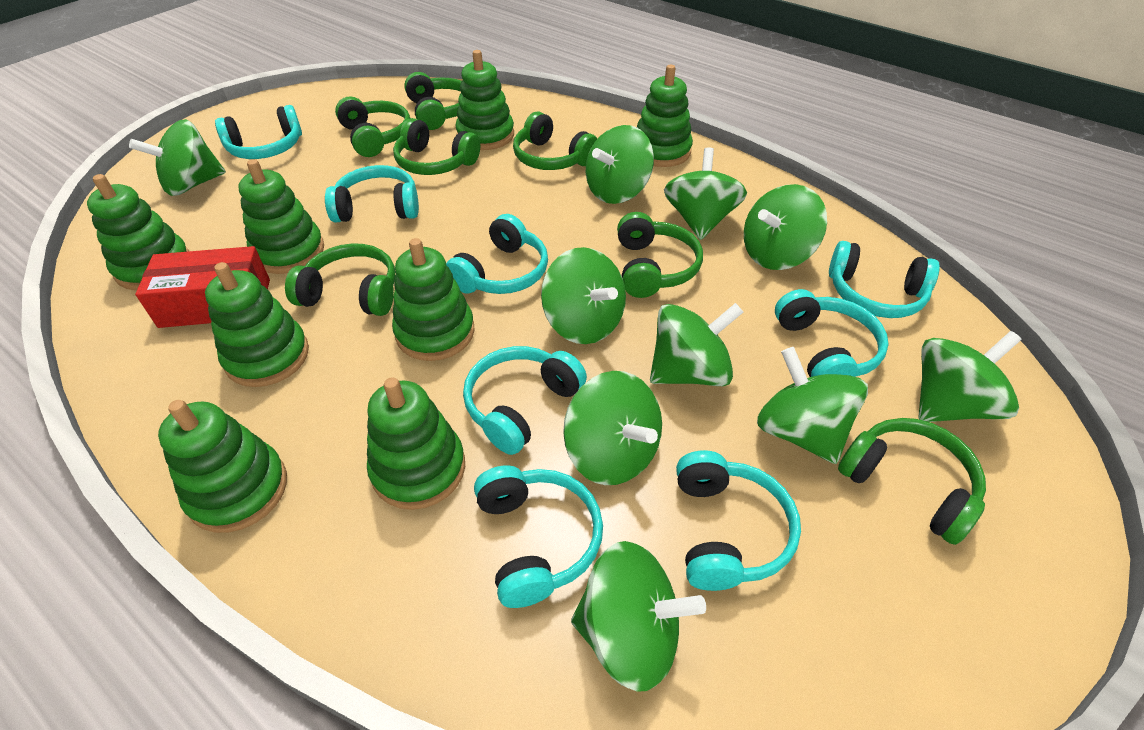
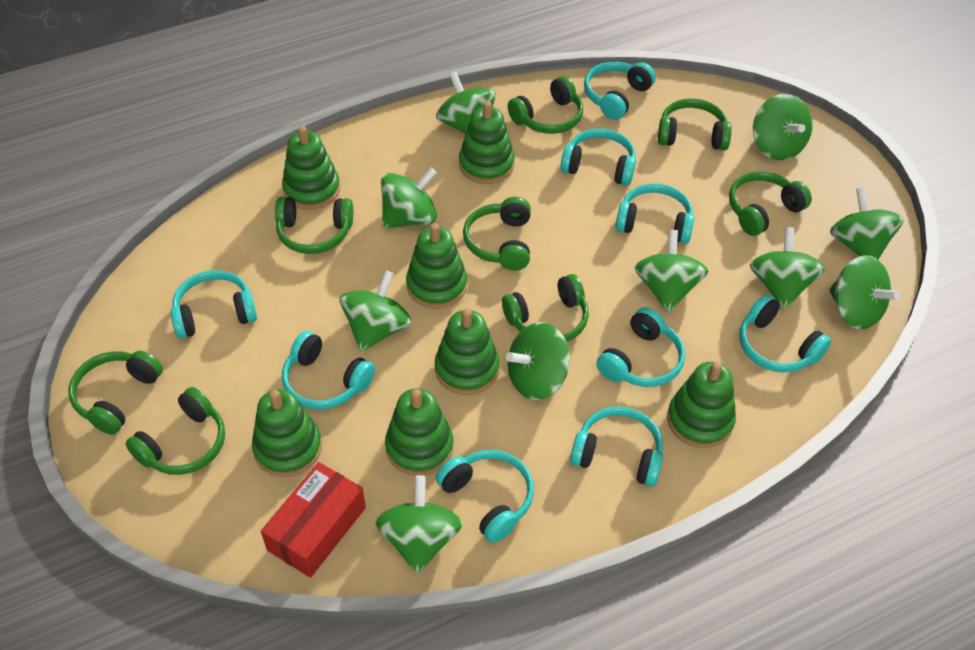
green headphones: 7 -> 8
green stacking toy: 8 -> 7
turquoise headphones: 8 -> 9

